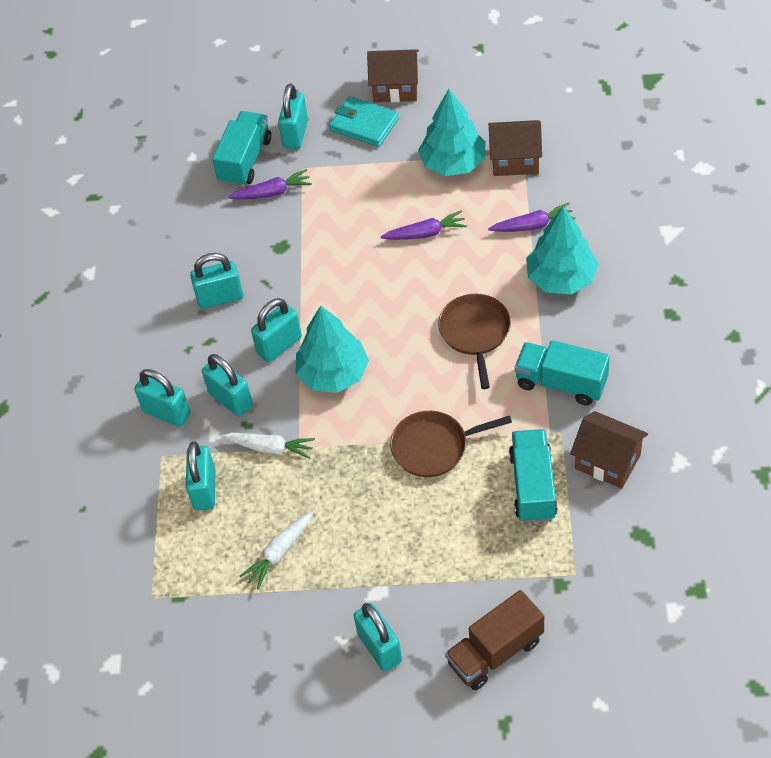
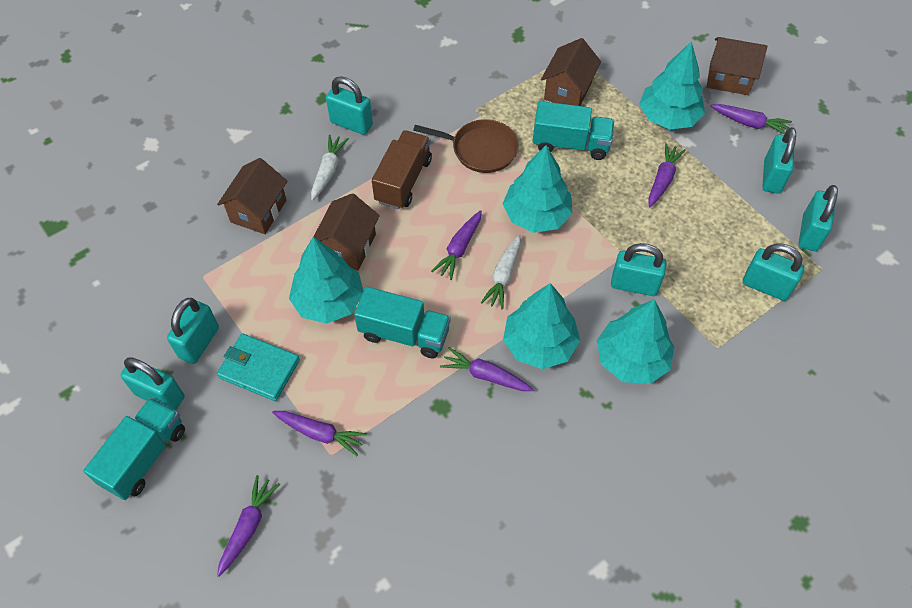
brown house: 3 -> 4
brown pan: 2 -> 1
purple carrot: 3 -> 6
turquoise tree: 3 -> 5

